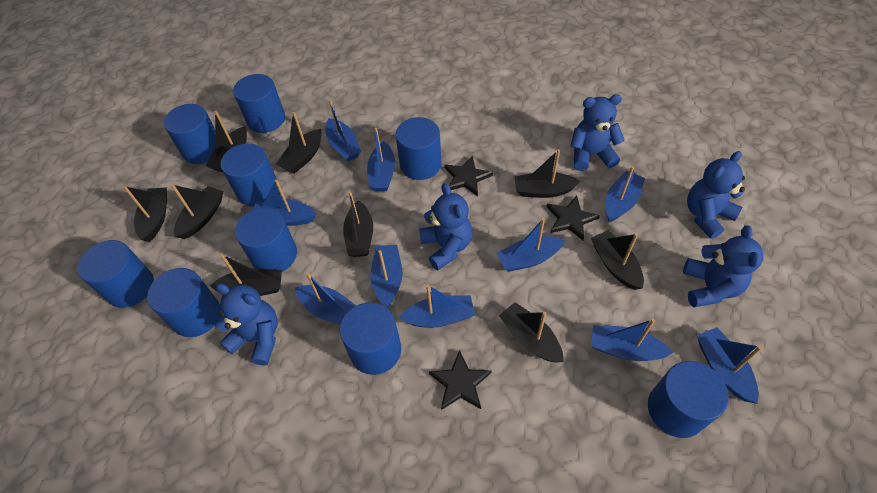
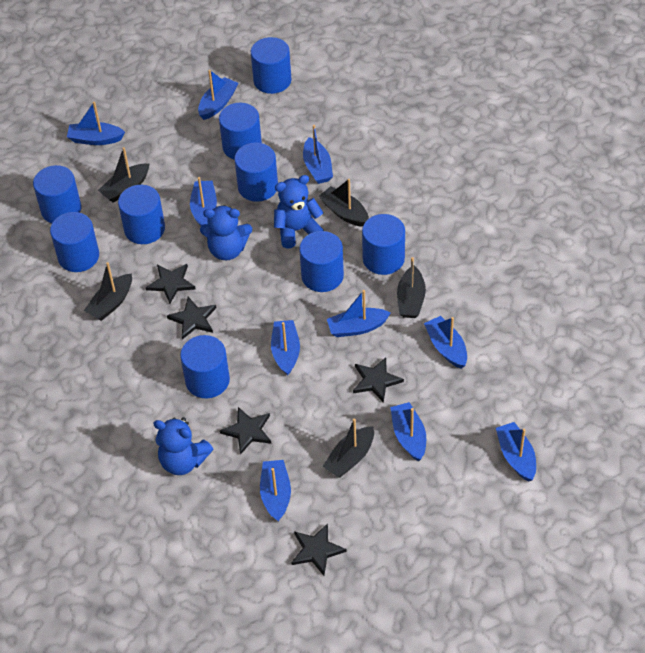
black boat: 9 -> 5
black star: 3 -> 5
blue teddy bear: 5 -> 3

